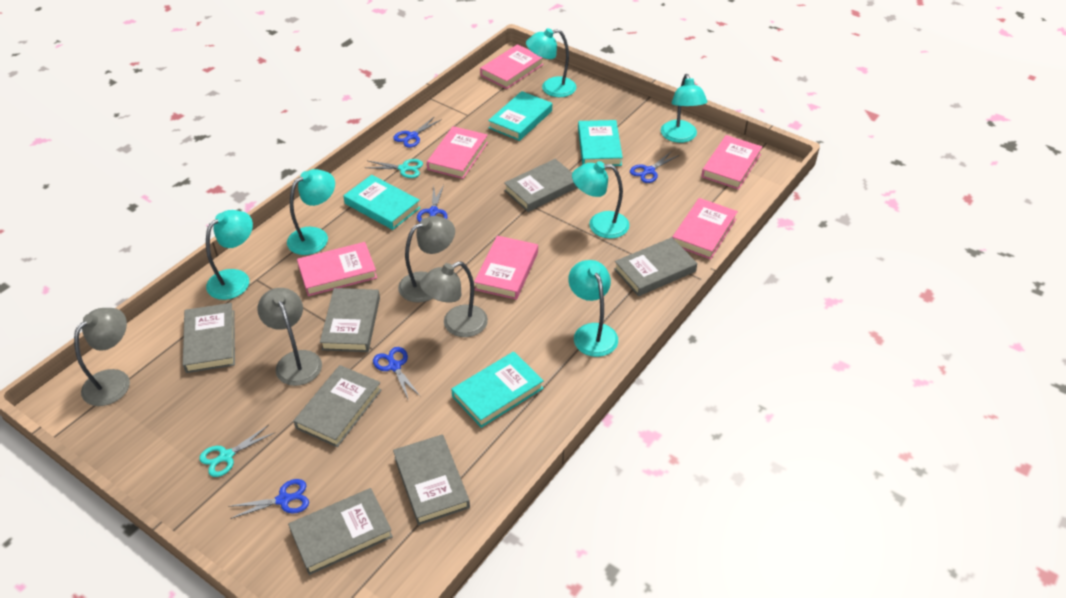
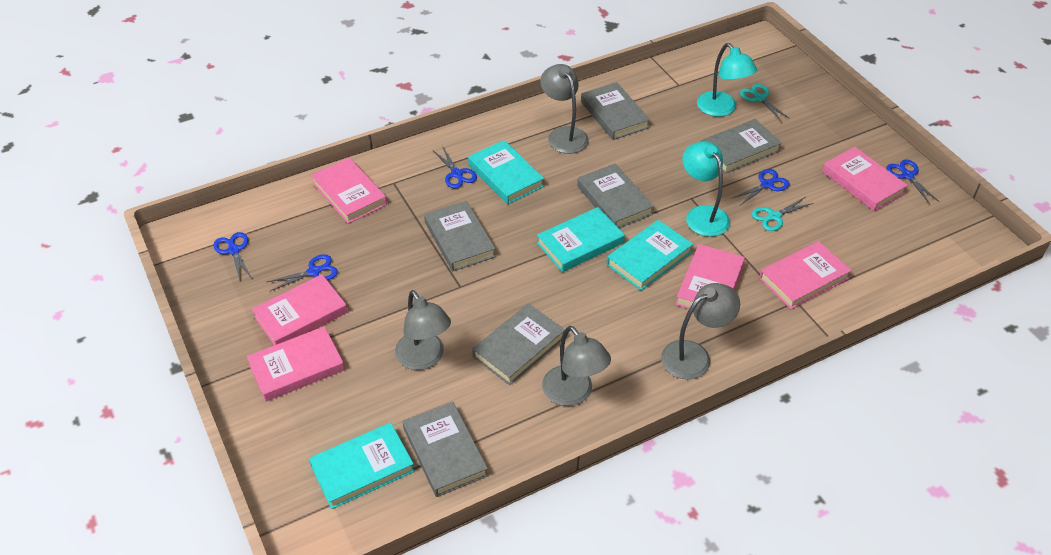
grey book: 7 -> 6
turquoise lamp: 6 -> 2

